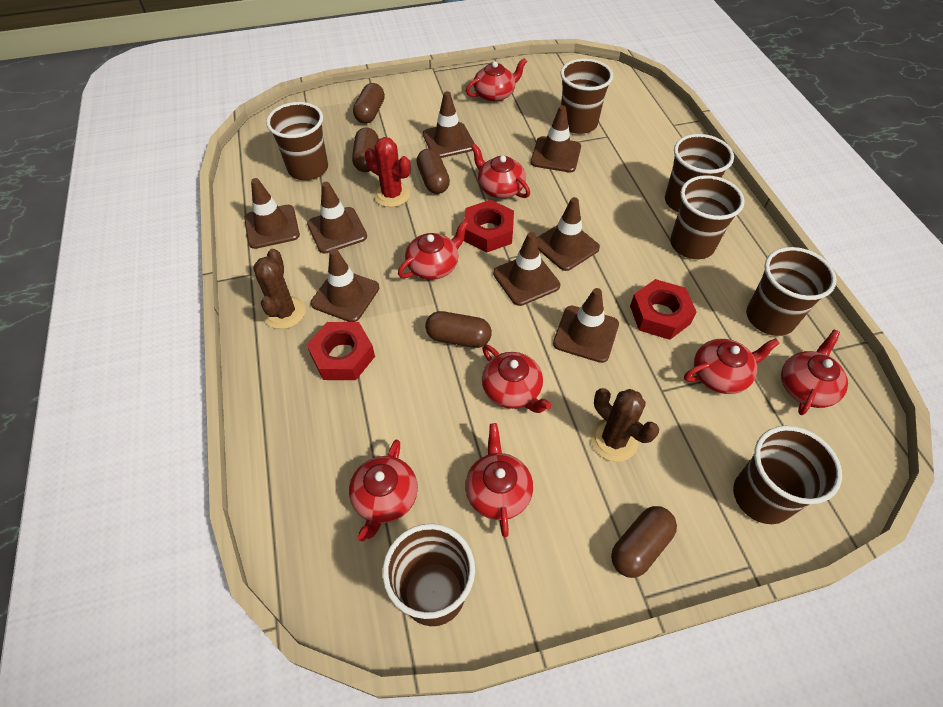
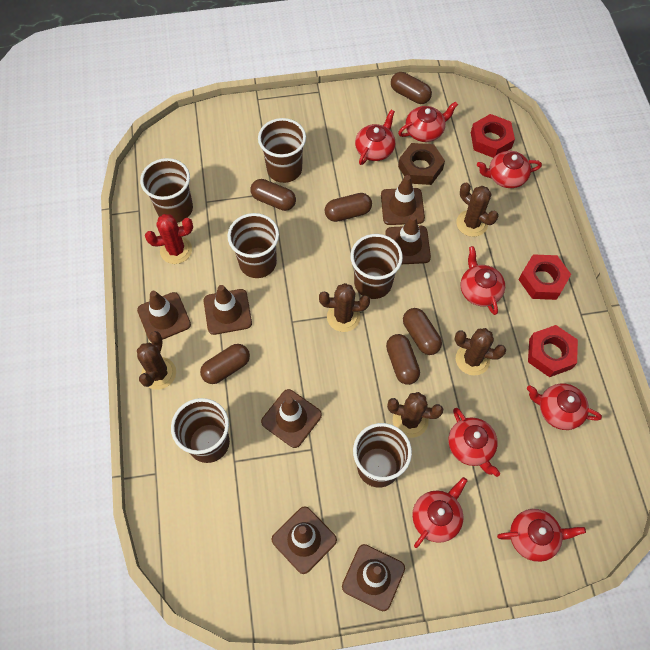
brown cactus: 2 -> 5
brown capsule: 5 -> 6
brown cup: 7 -> 6
brown nut: 0 -> 1
brown traffic cone: 8 -> 7

